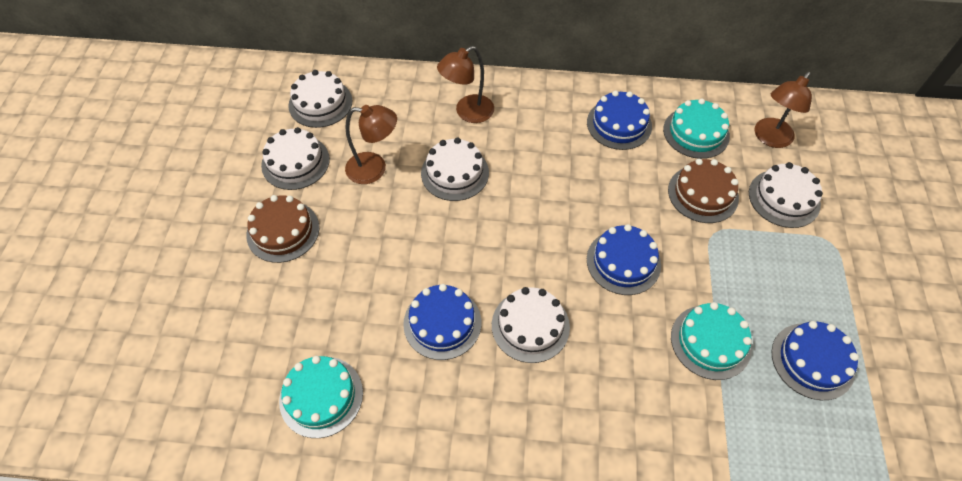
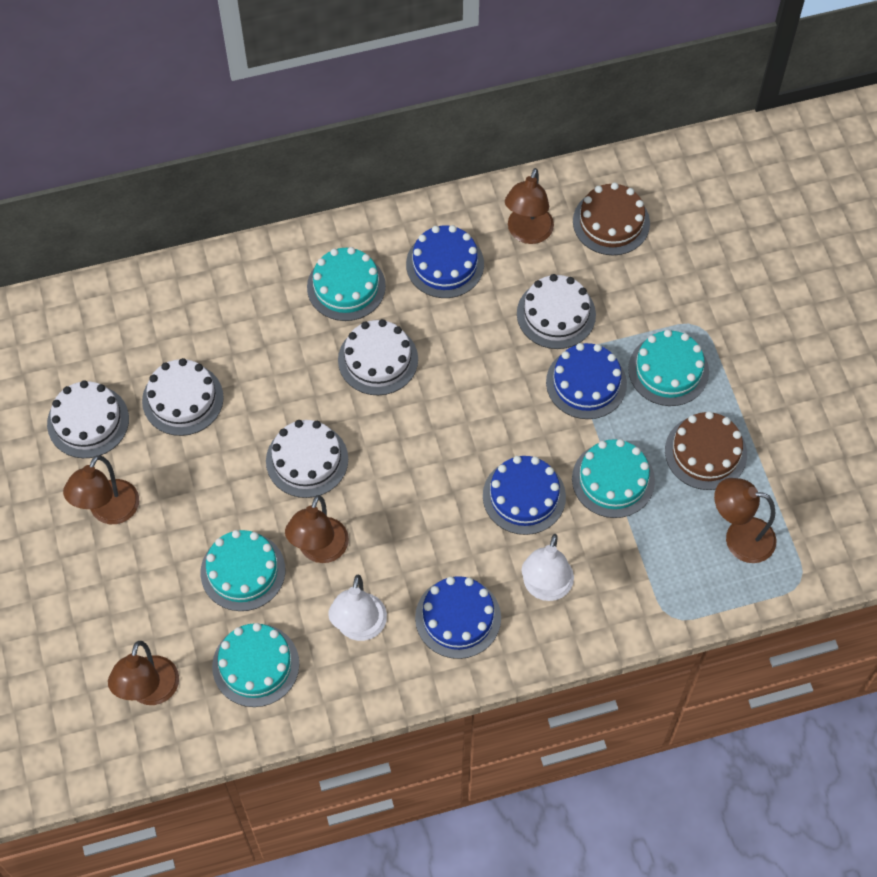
brown lamp: 3 -> 5
turquoise cake: 3 -> 5
white lamp: 0 -> 2

